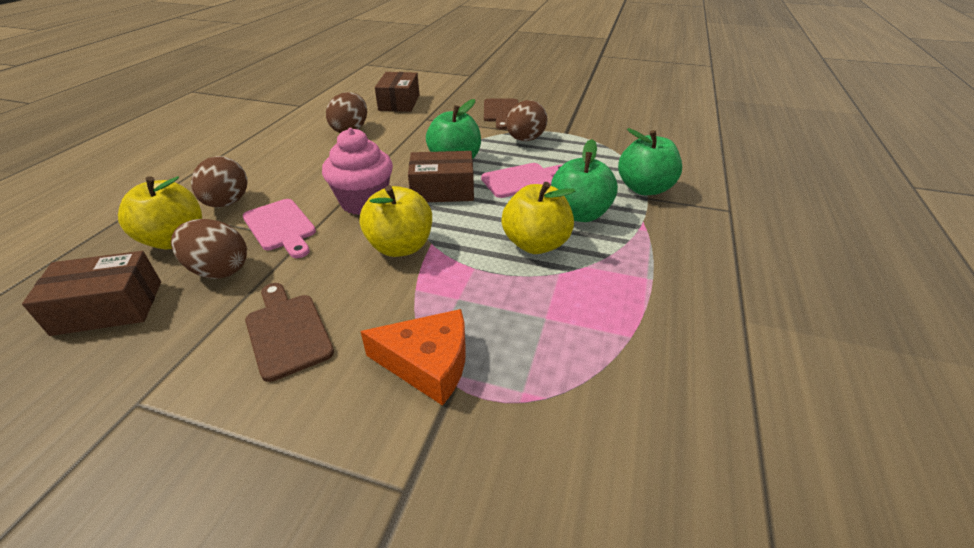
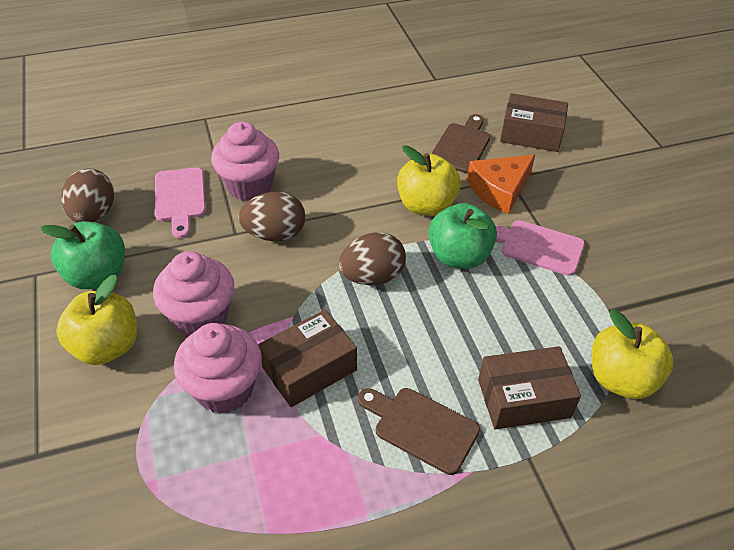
brown egg: 4 -> 3
green apple: 3 -> 2
pink cupcake: 1 -> 3

